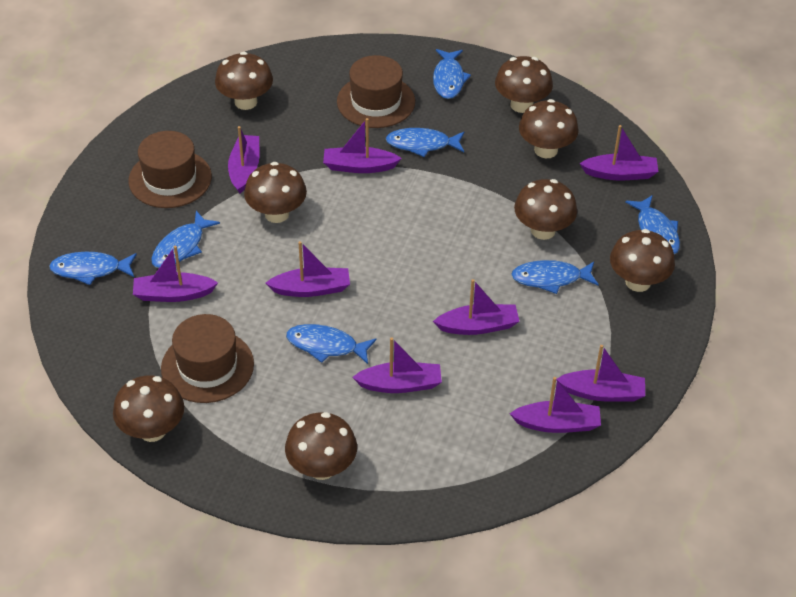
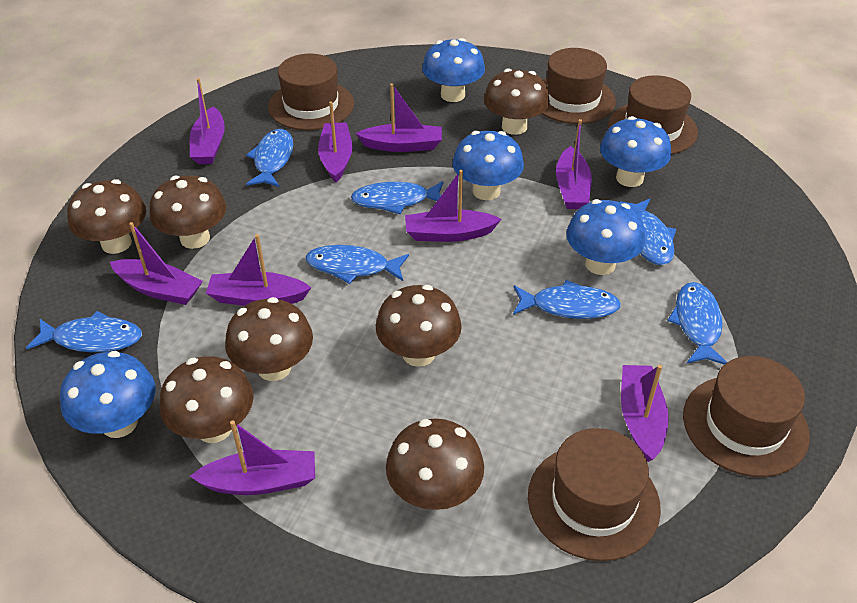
blue mushroom: 0 -> 5
brown hat: 3 -> 5
brown mushroom: 8 -> 7

